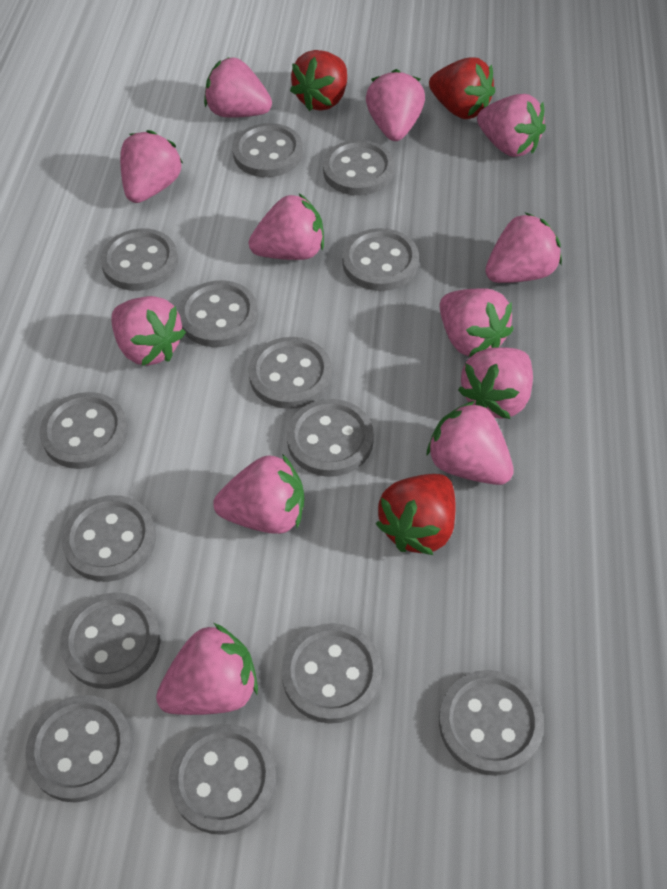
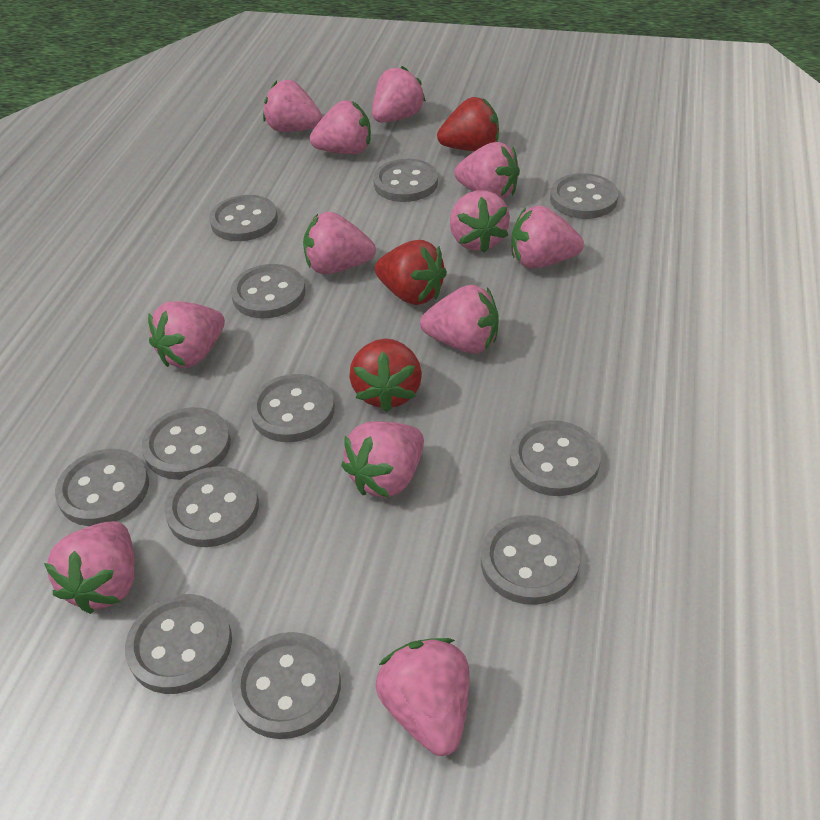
grey button: 14 -> 12

